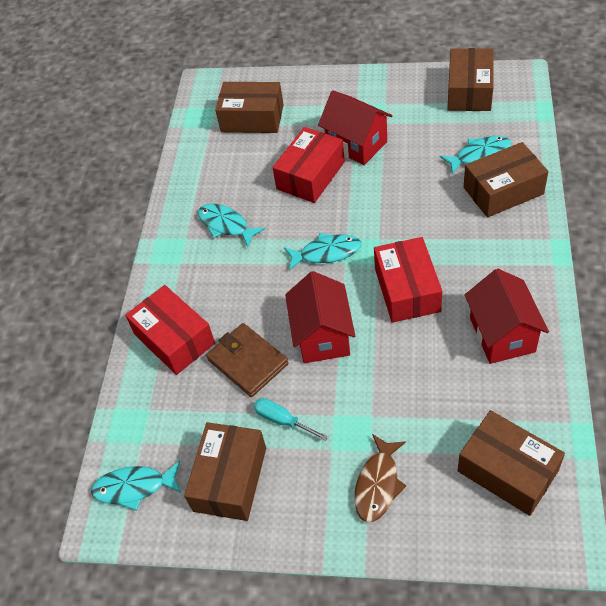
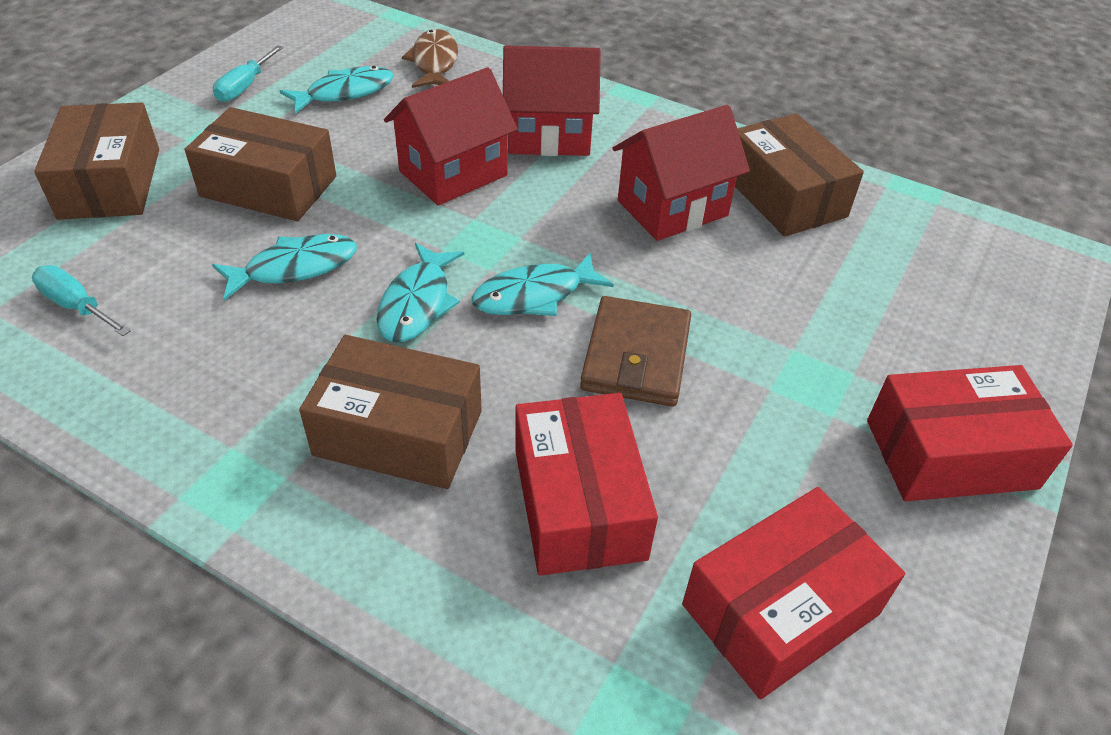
brown box: 5 -> 4
turquoise screwdriver: 1 -> 2

